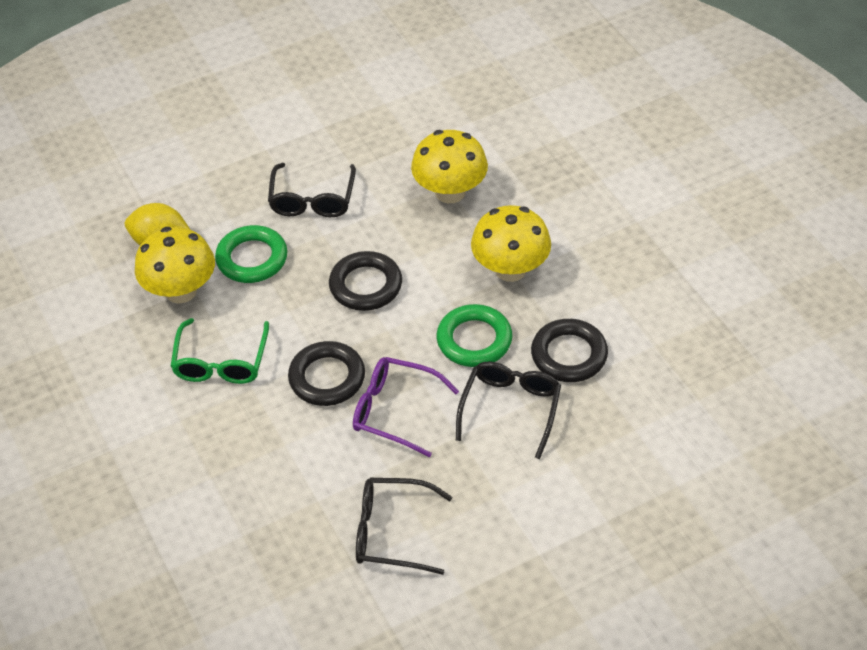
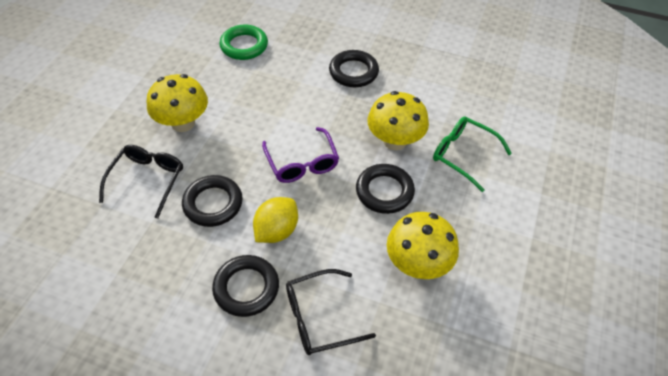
black glasses: 3 -> 2
black ring: 3 -> 4
green ring: 2 -> 1

